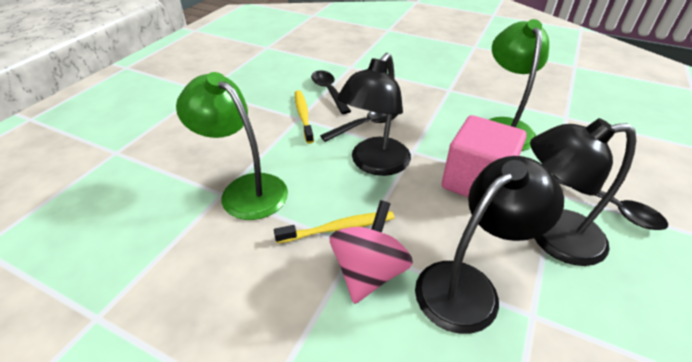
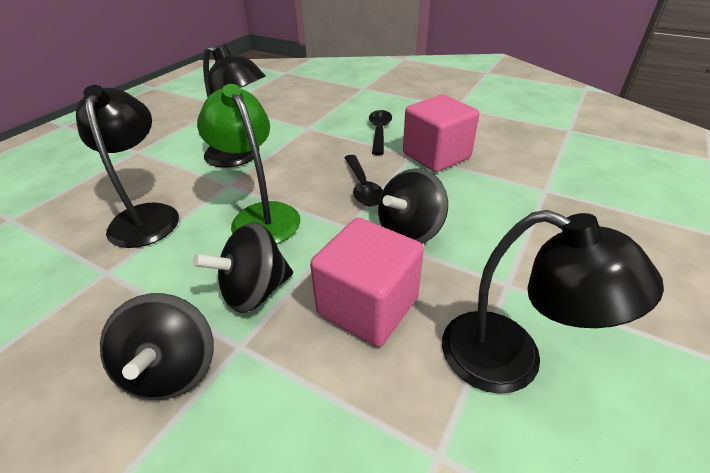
black spinning top: 0 -> 3
black spoon: 3 -> 2
green lamp: 2 -> 1
pink cube: 1 -> 2
pink spinning top: 1 -> 0
yellow toothbrush: 2 -> 0

